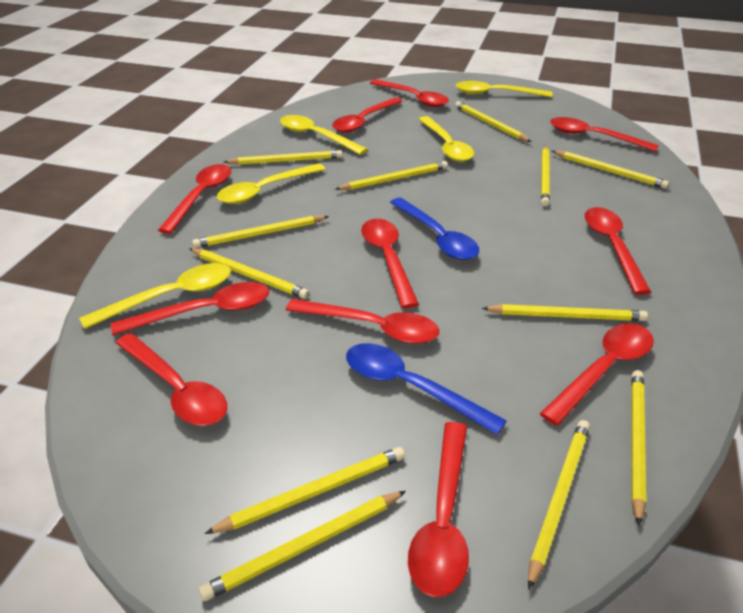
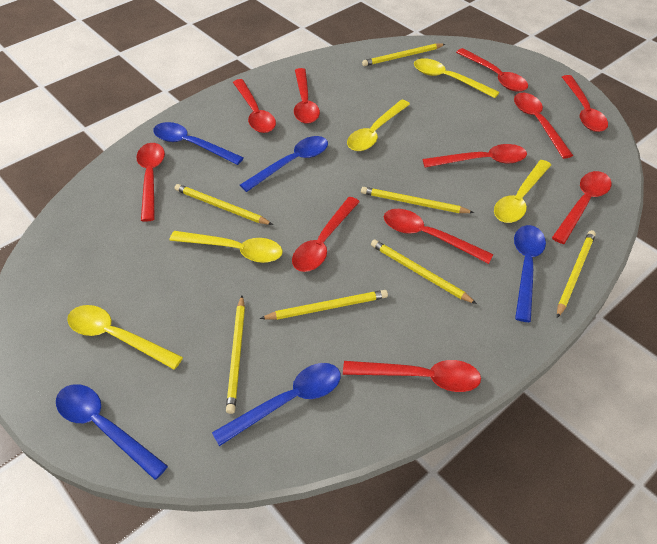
blue spoon: 2 -> 5
yellow pencil: 12 -> 7

